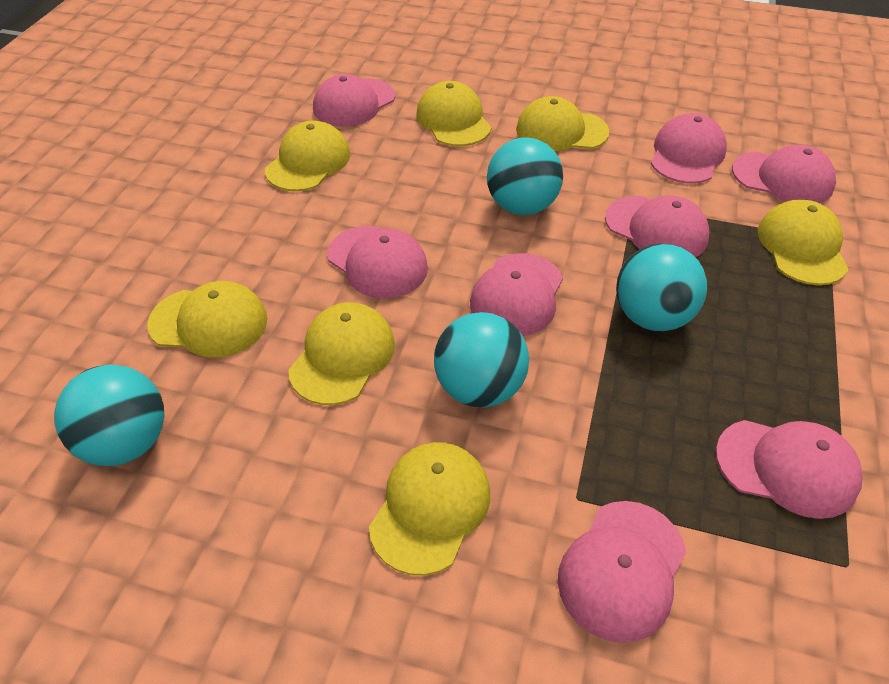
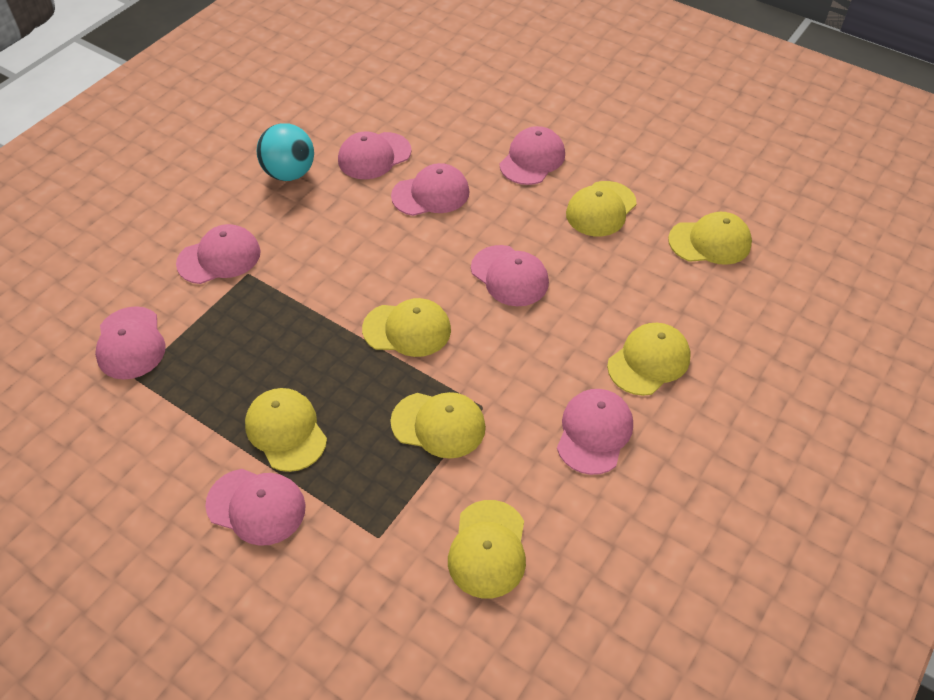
turquoise ball: 4 -> 1

